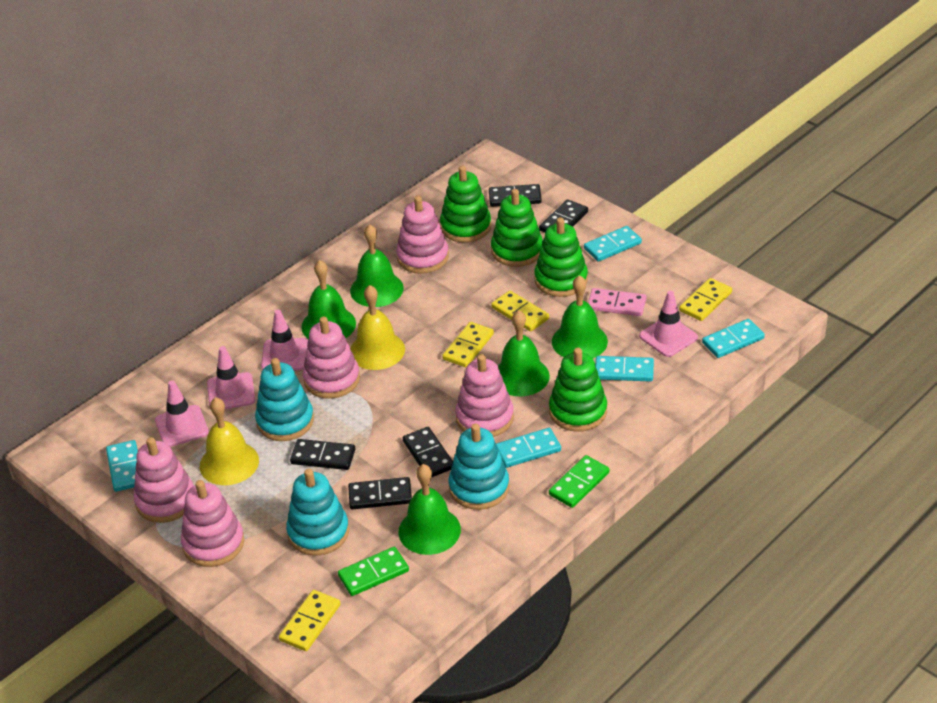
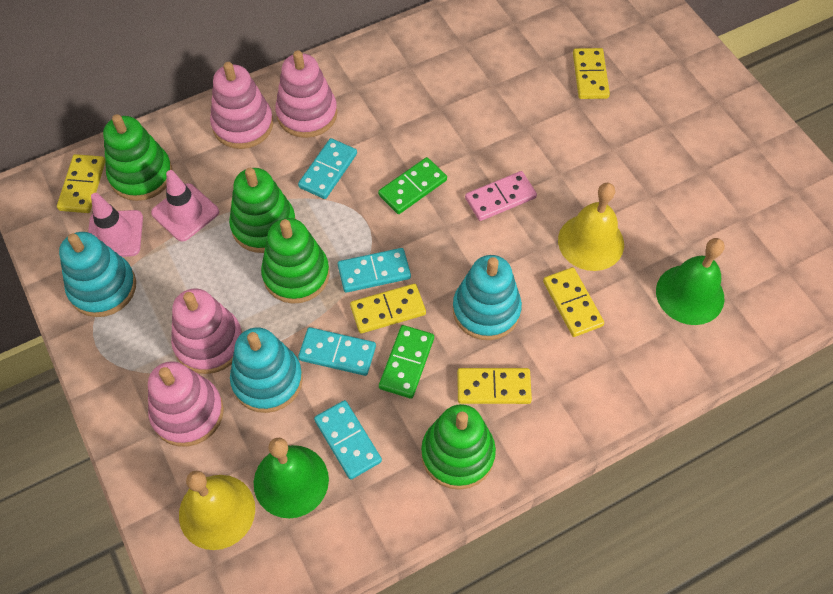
black domino: 5 -> 0
green bell: 5 -> 2
pink stacking toy: 5 -> 4
pink traffic cone: 4 -> 2
turquoise domino: 5 -> 4
yellow domino: 4 -> 5

